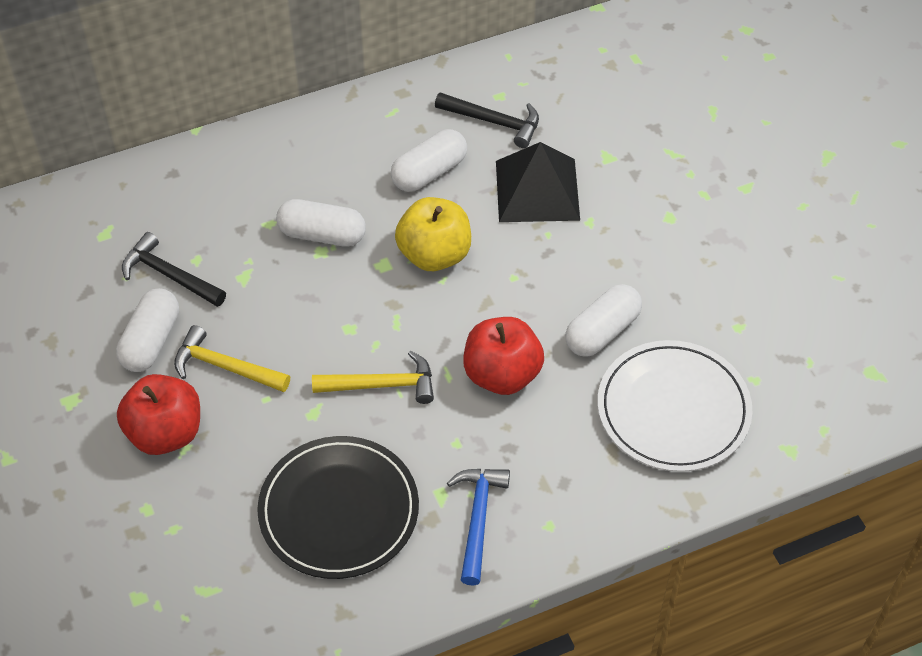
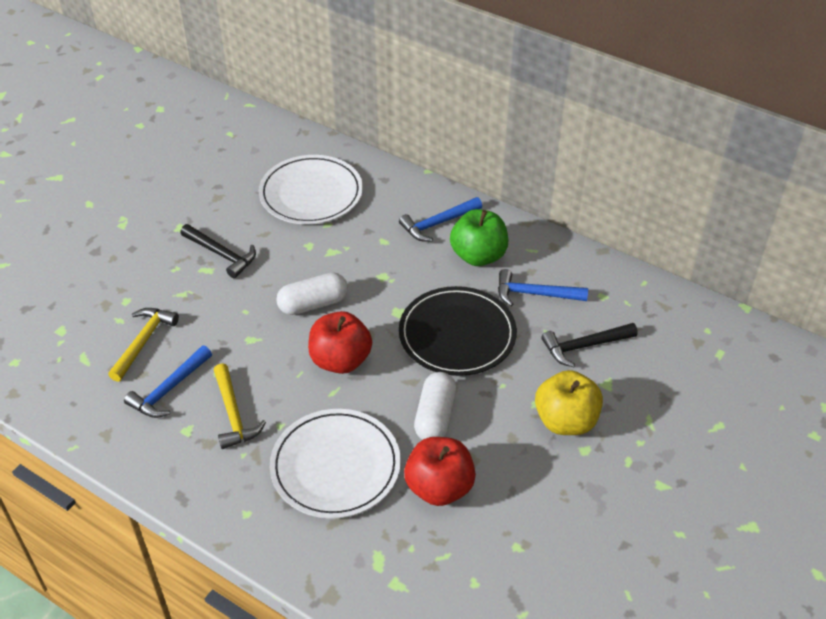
black pyramid: 1 -> 0
blue hammer: 1 -> 3
green apple: 0 -> 1
white capsule: 4 -> 2
white plate: 1 -> 2

